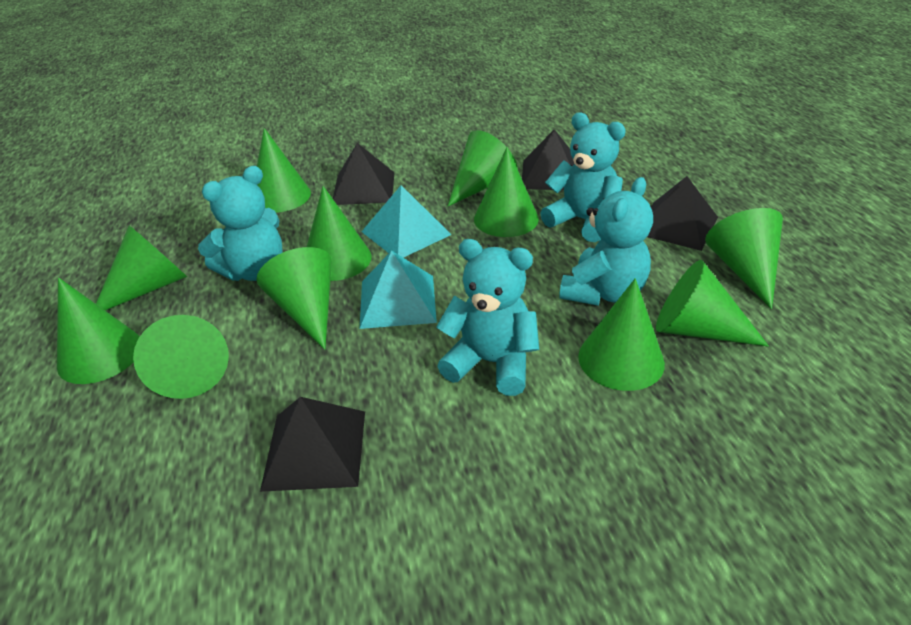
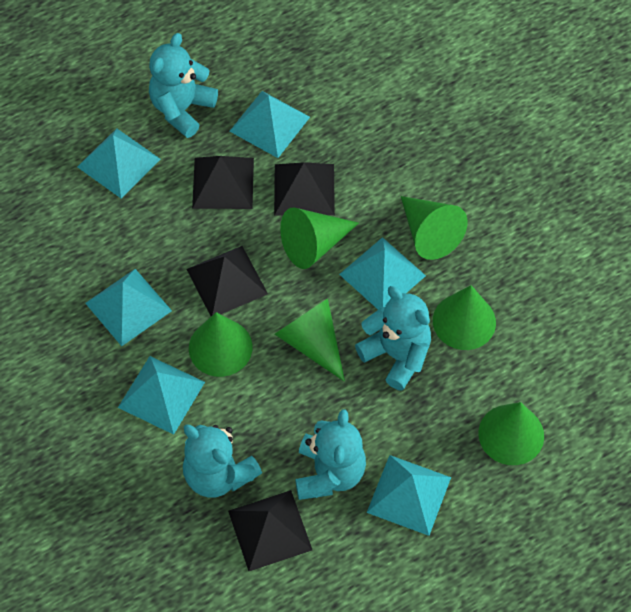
green cone: 11 -> 6
turquoise pyramid: 2 -> 6

